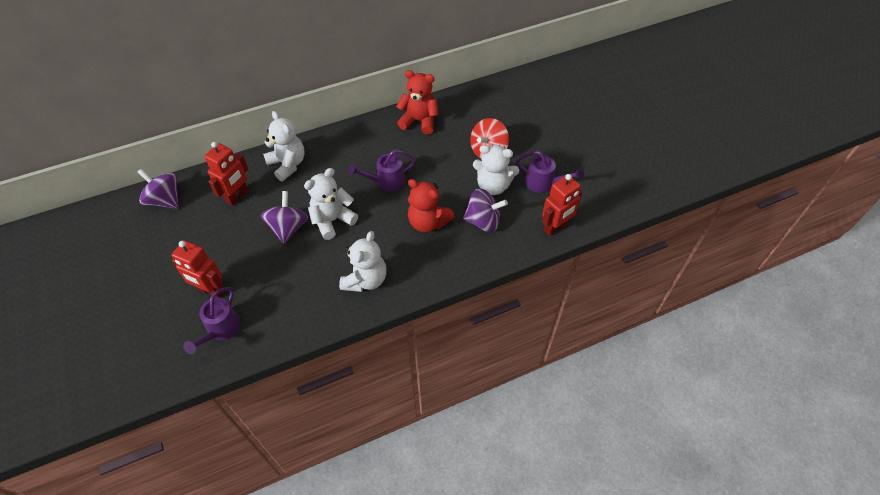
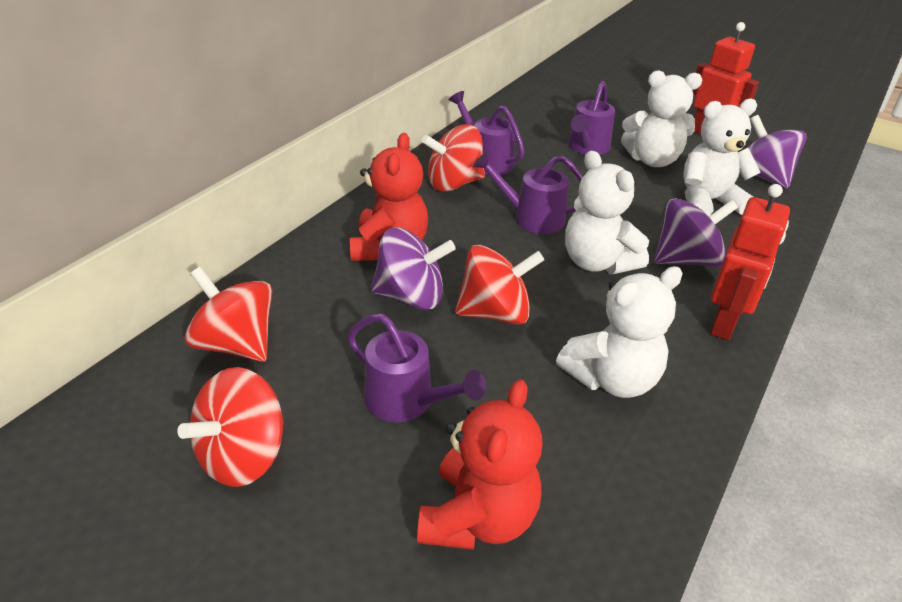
purple watering can: 3 -> 4
red robot: 3 -> 2
red spinning top: 1 -> 4

